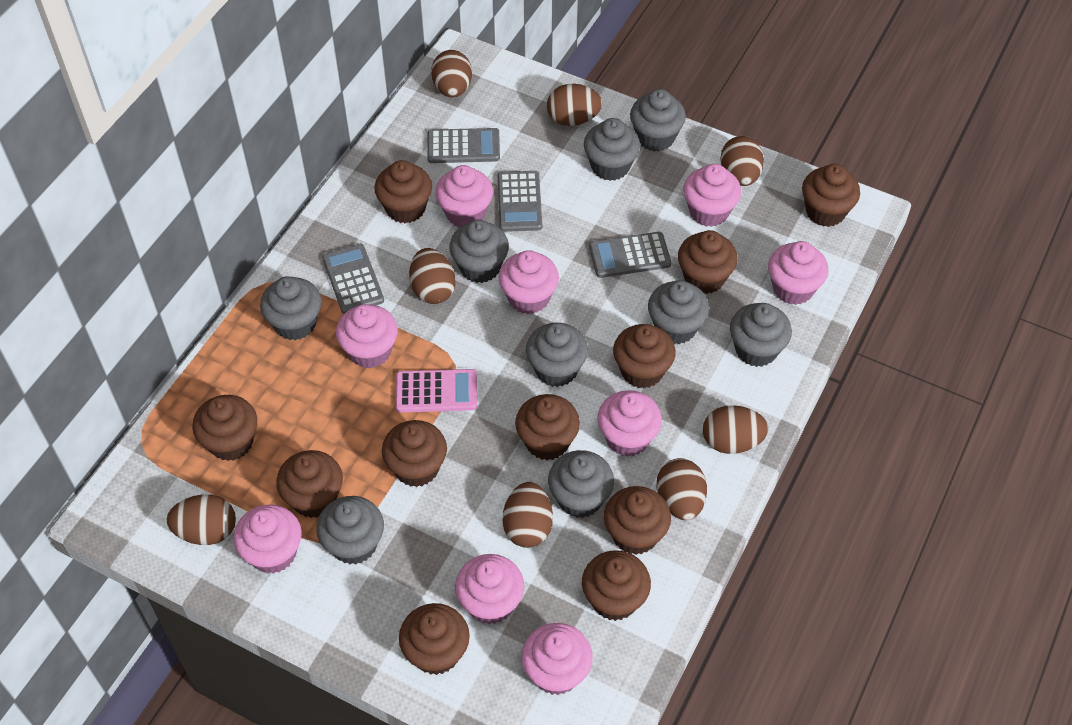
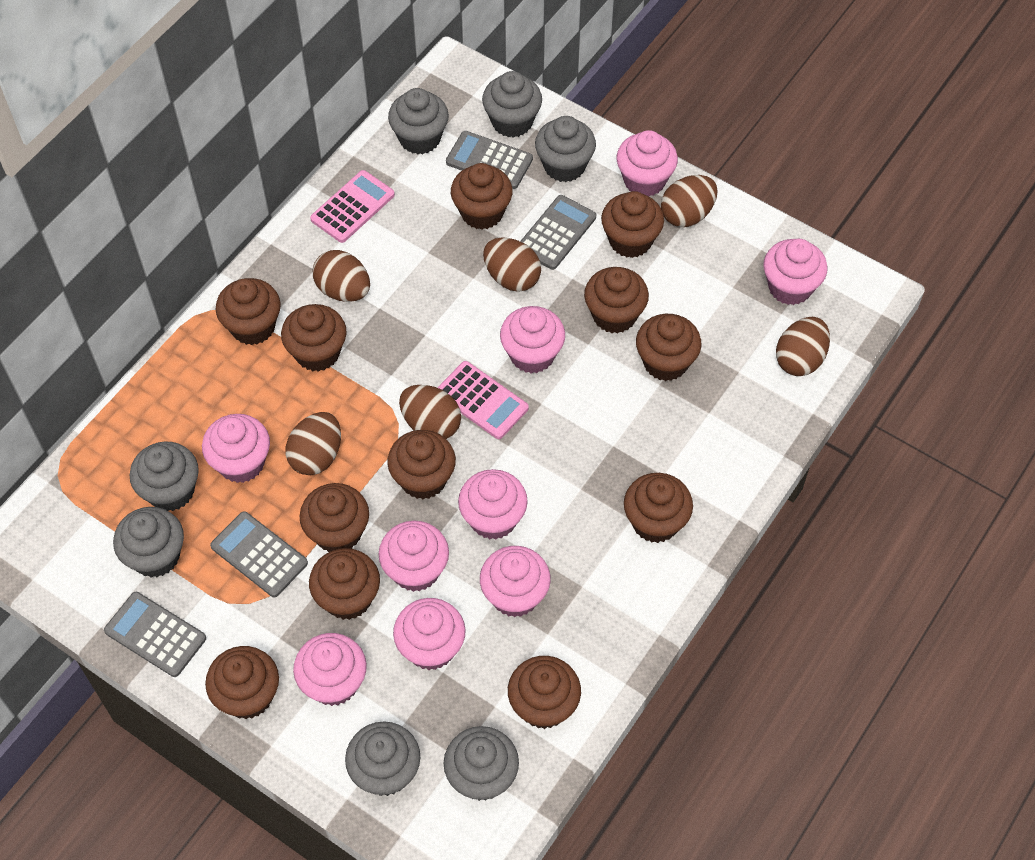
brown cupcake: 11 -> 12
brown egg: 8 -> 6
grey cupcake: 9 -> 7
pink calculator: 1 -> 2

